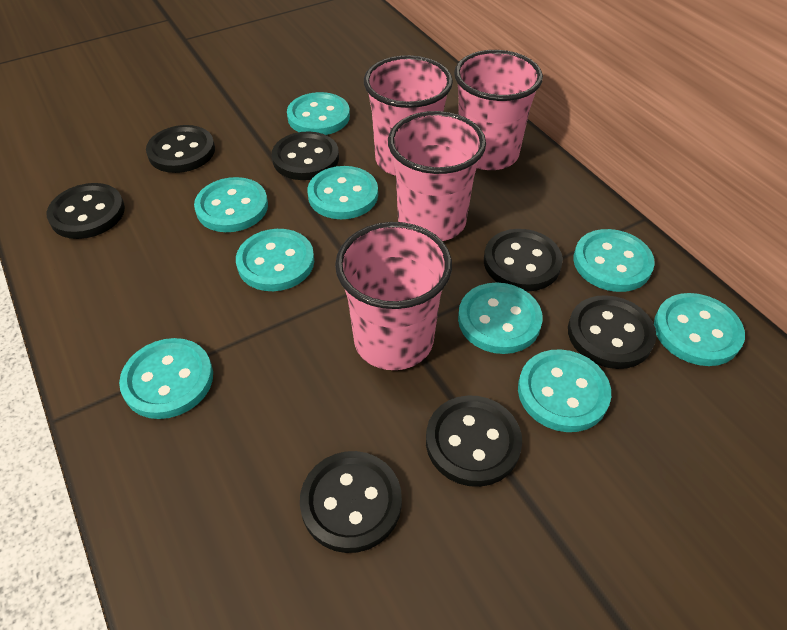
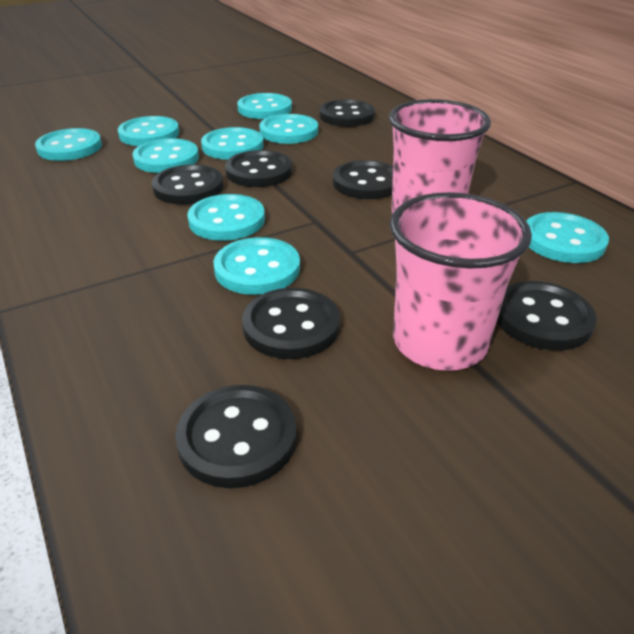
pink cup: 4 -> 2

